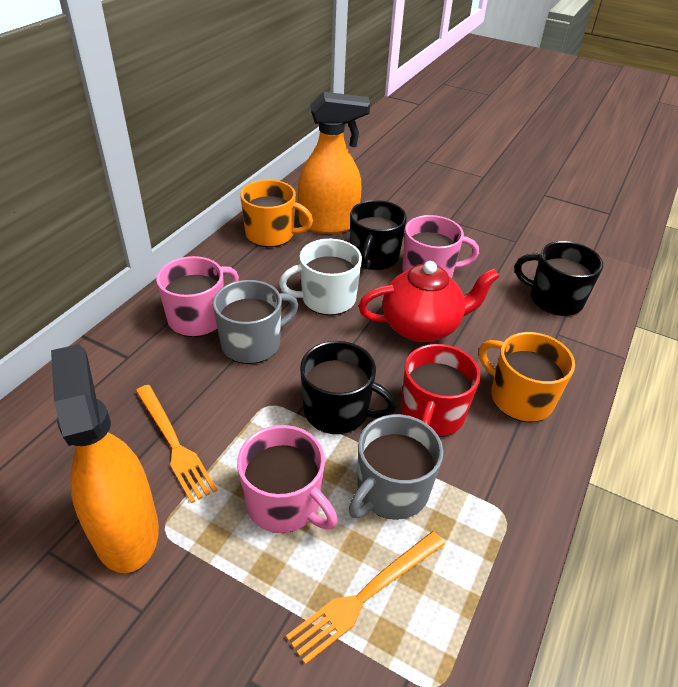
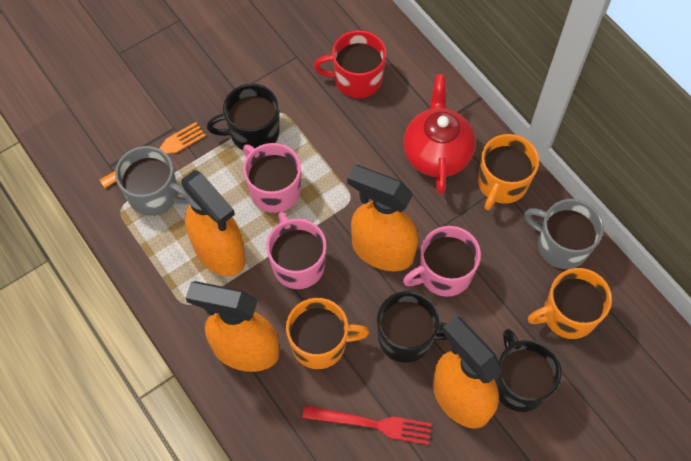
orange fork: 2 -> 1
orange mug: 2 -> 3
orange spray bottle: 2 -> 4
red fork: 0 -> 1
white mug: 1 -> 0

